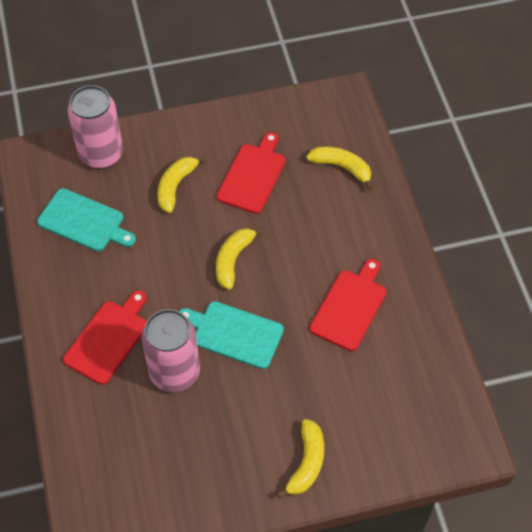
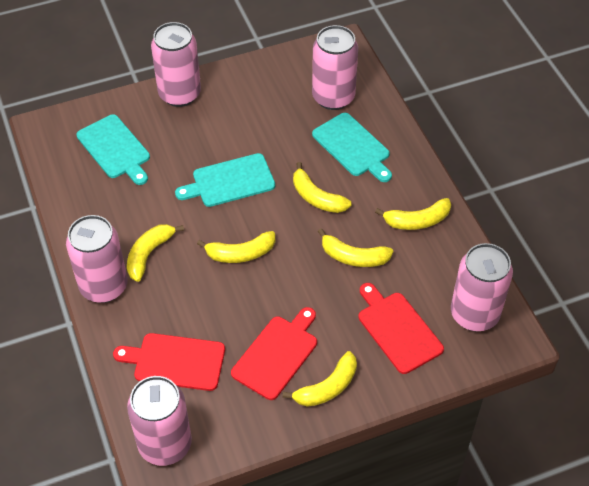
pink can: 2 -> 5
turquoise cutting board: 2 -> 3
yellow banana: 4 -> 6

